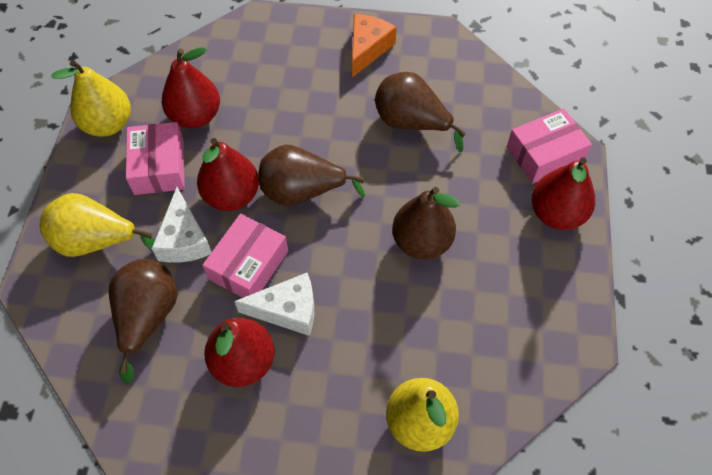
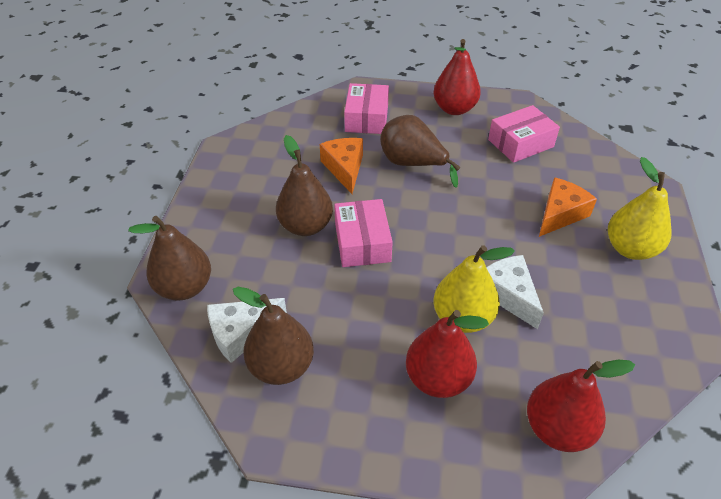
orange cheese: 1 -> 2
red pear: 4 -> 3
yellow pear: 3 -> 2

